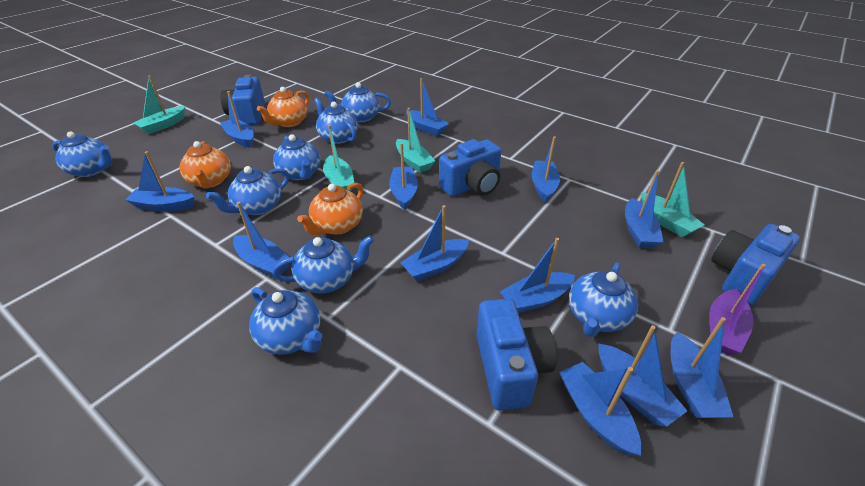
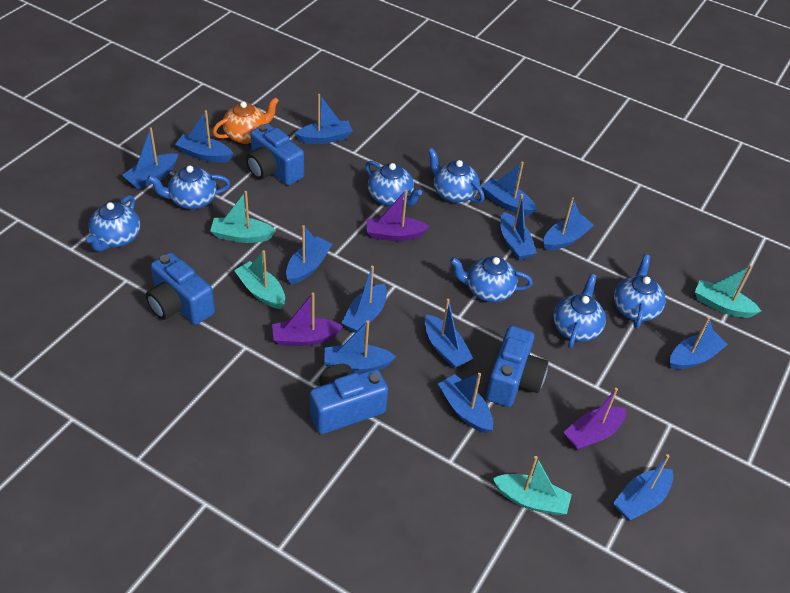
blue boat: 12 -> 13
blue teapot: 8 -> 7
orange teapot: 3 -> 1
purple boat: 1 -> 3

